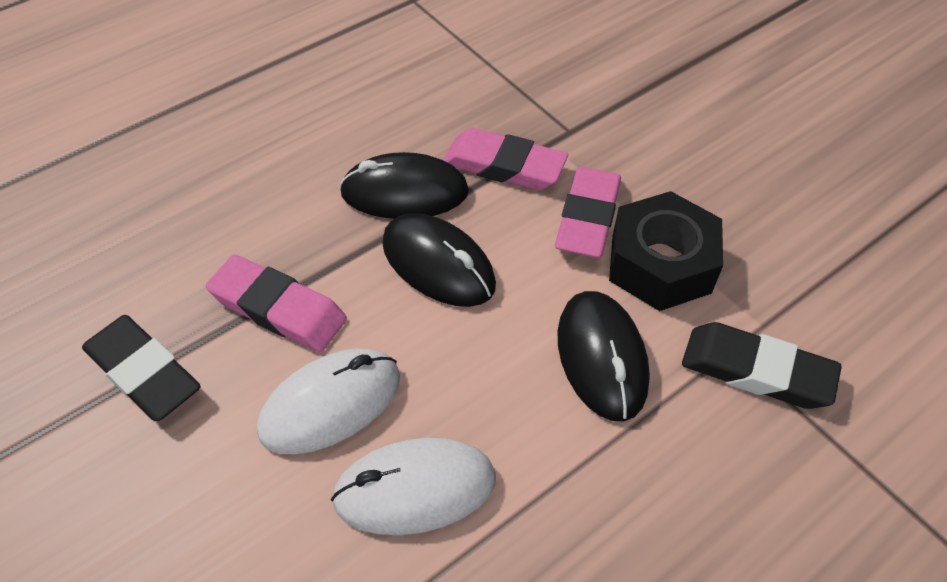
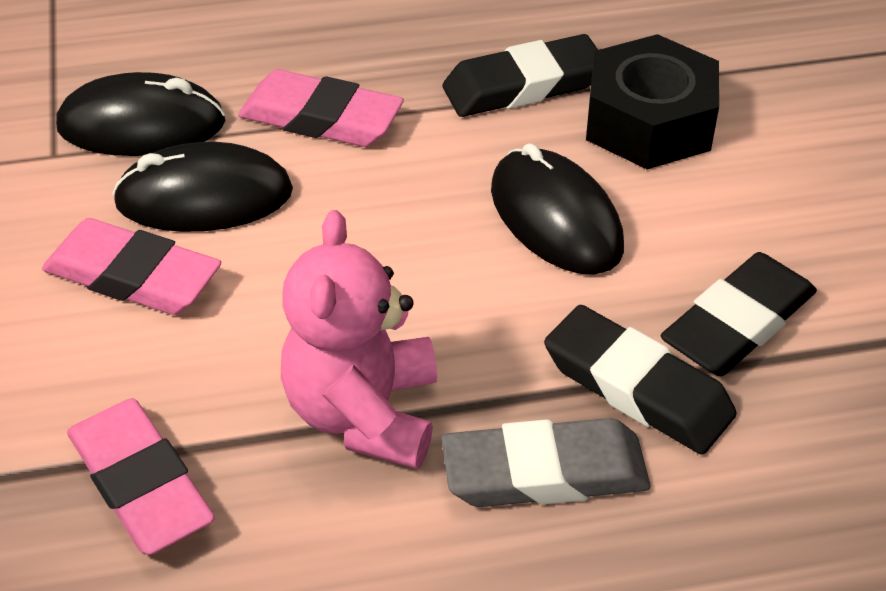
black eraser: 2 -> 3
grey eraser: 0 -> 1
pink teddy bear: 0 -> 1
white mouse: 2 -> 0

